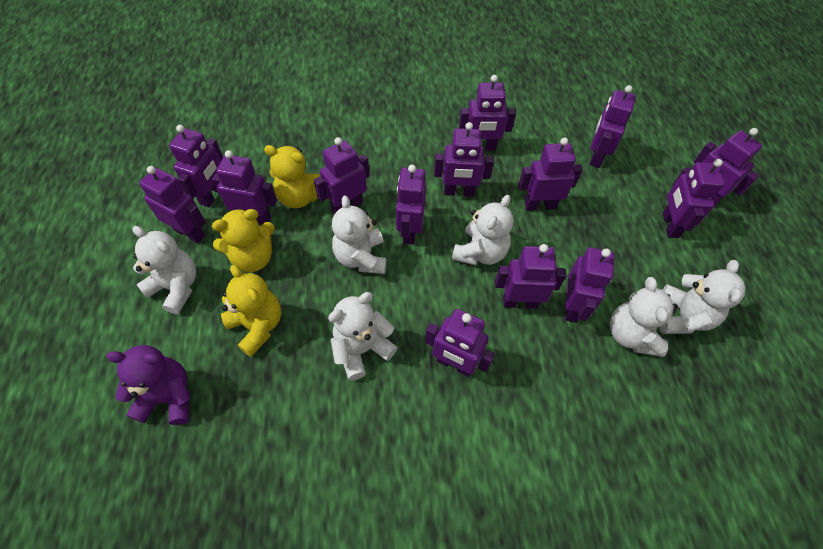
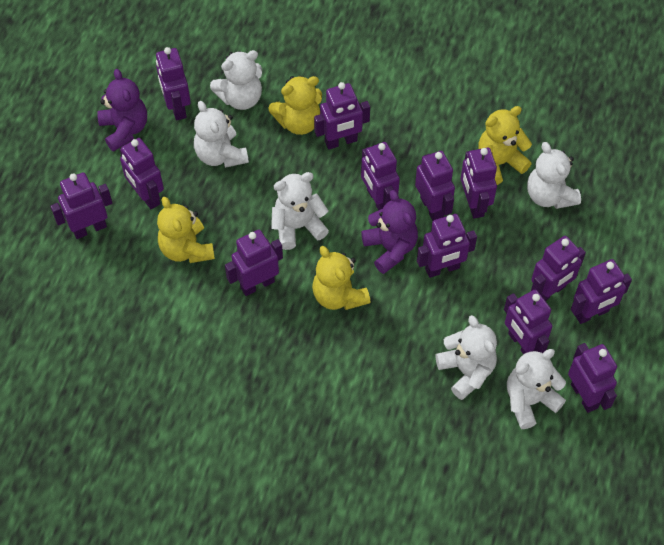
purple robot: 14 -> 13
purple teddy bear: 1 -> 2
yellow teddy bear: 3 -> 4

